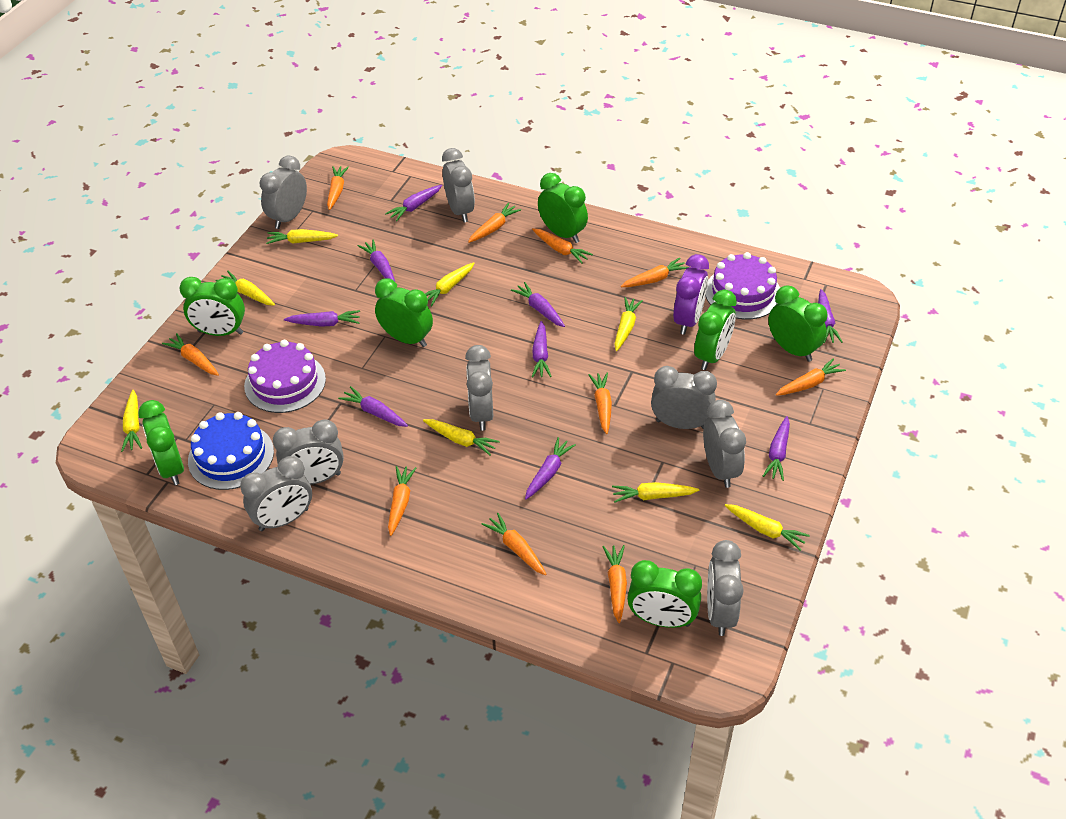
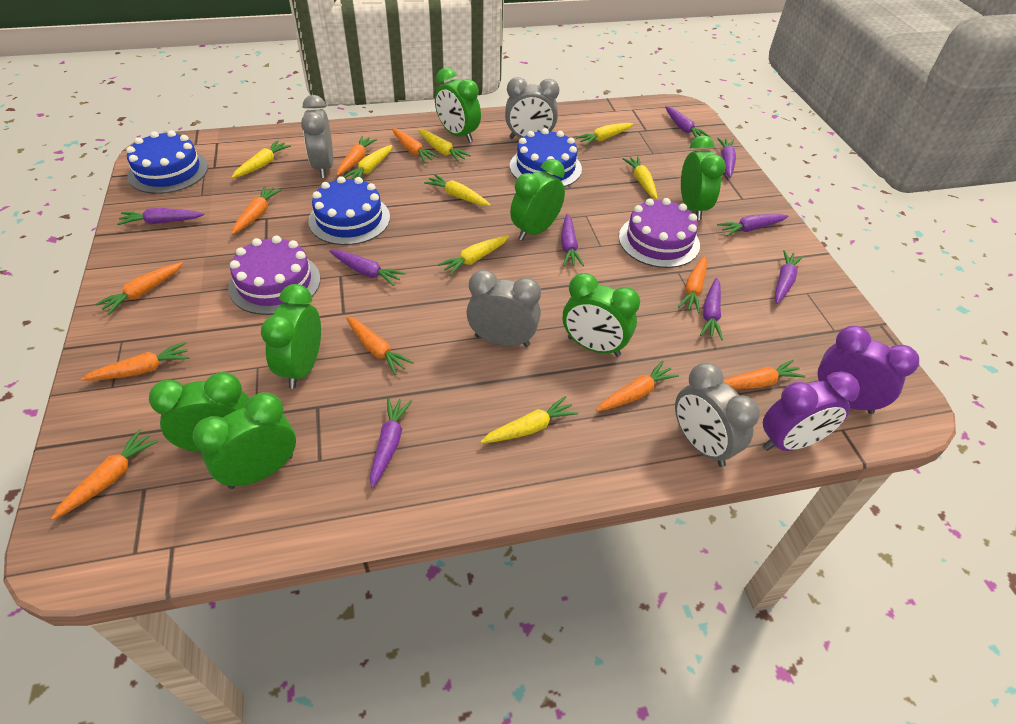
blue cake: 1 -> 3
grey clock: 8 -> 4
purple clock: 1 -> 2

